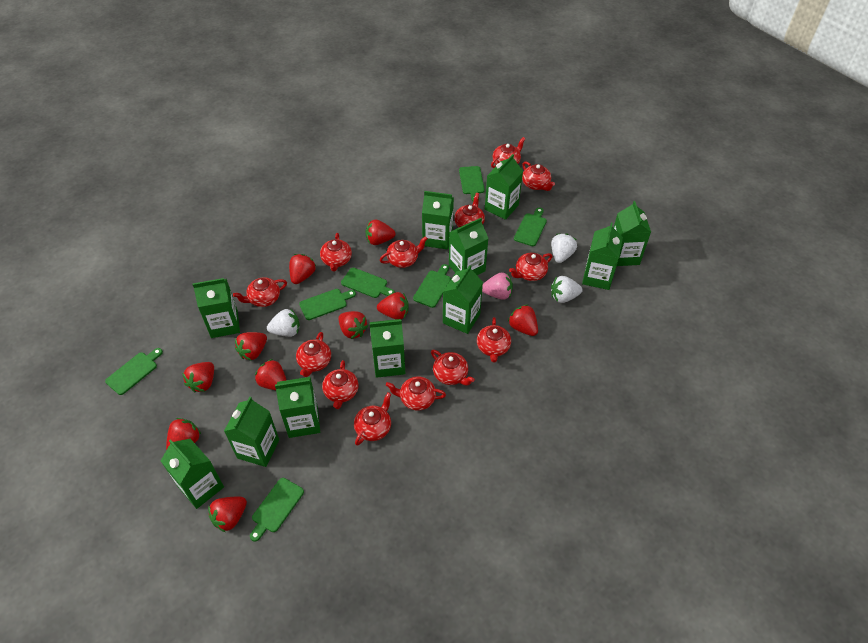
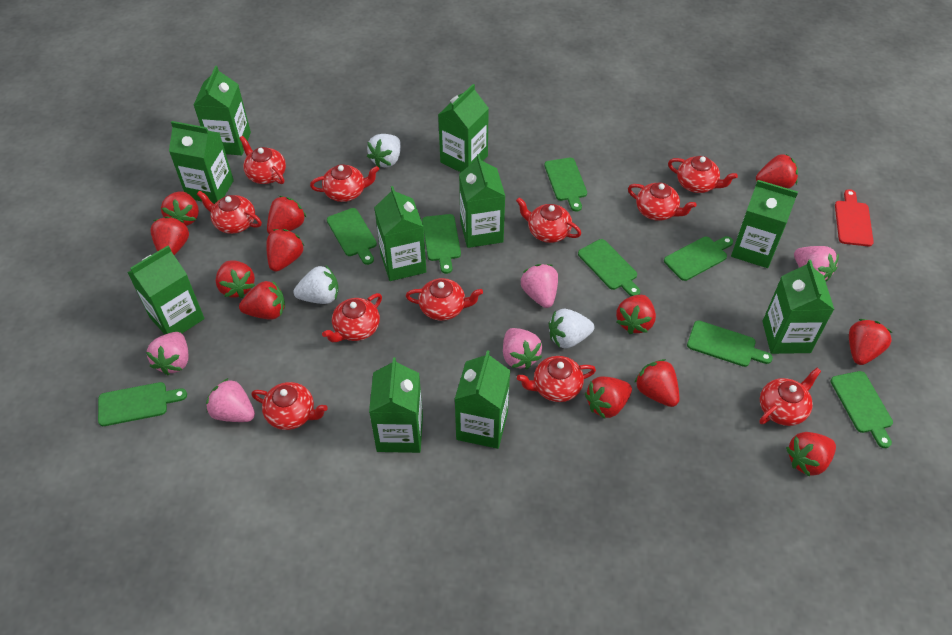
green carton: 11 -> 10
green cutting board: 7 -> 8
pink strawberry: 1 -> 5
red cutting board: 0 -> 1
red strawberry: 10 -> 12
red teapot: 13 -> 11

